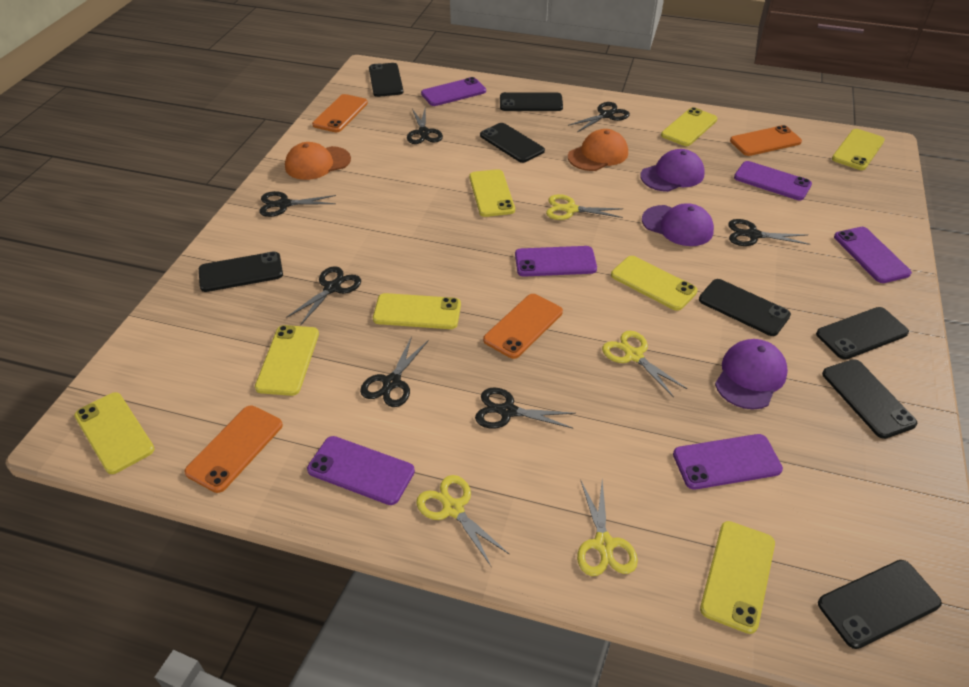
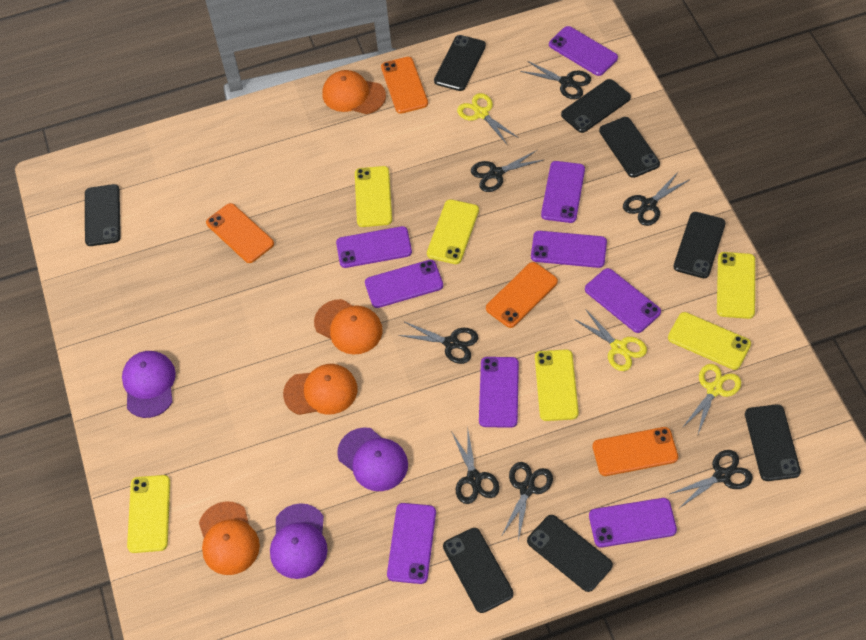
orange cap: 2 -> 4
purple phone: 6 -> 9
yellow phone: 8 -> 6
yellow scissors: 4 -> 3

